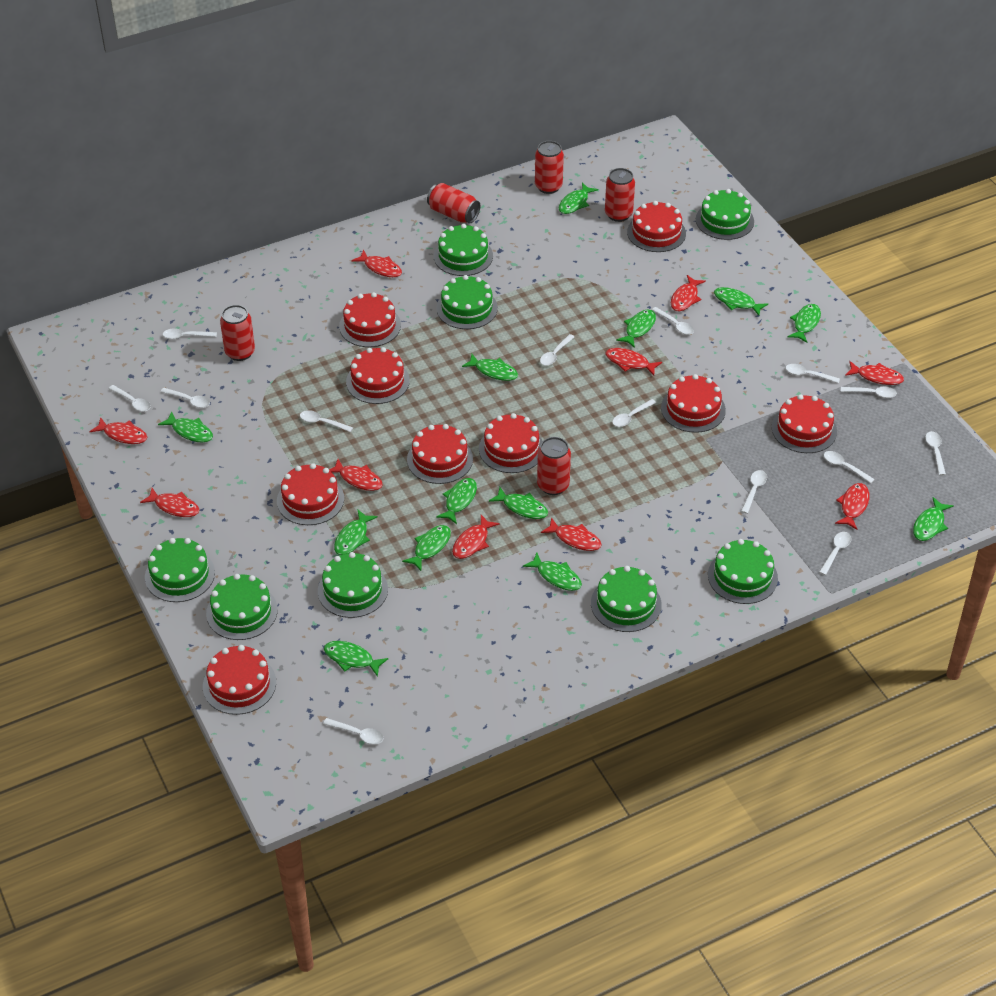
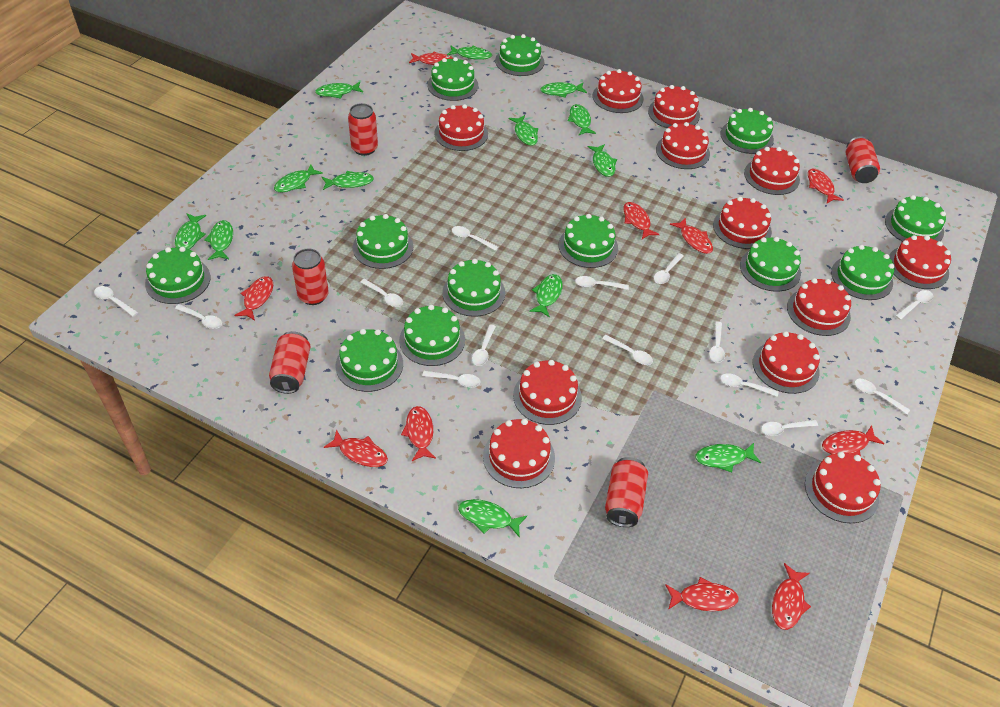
green cake: 8 -> 12
red cake: 9 -> 12

